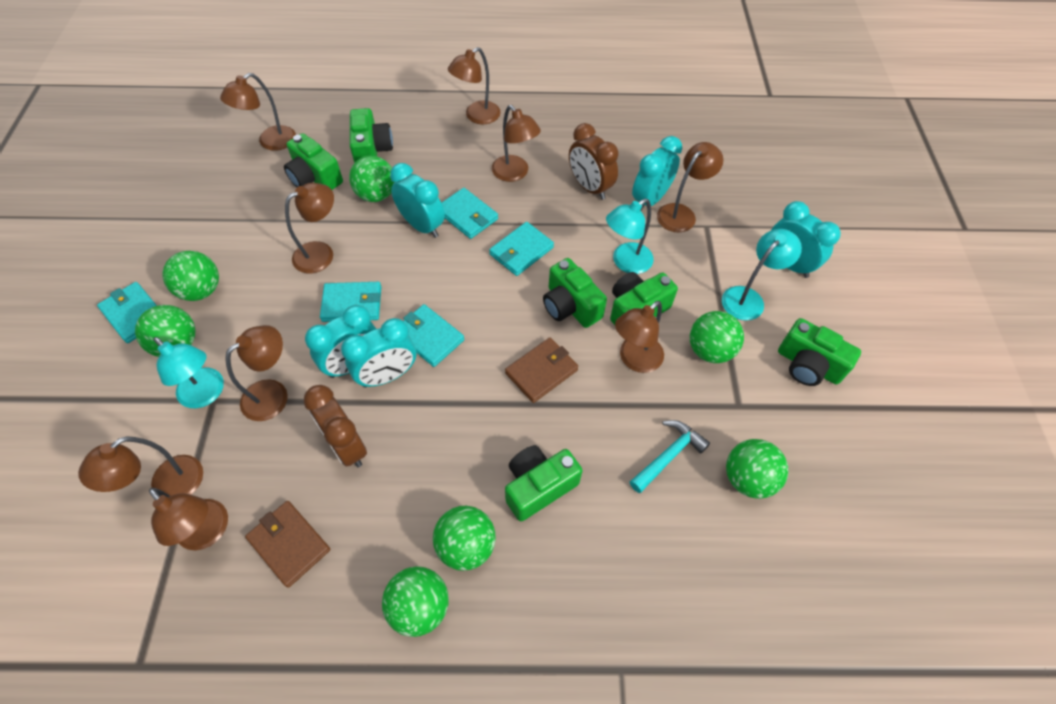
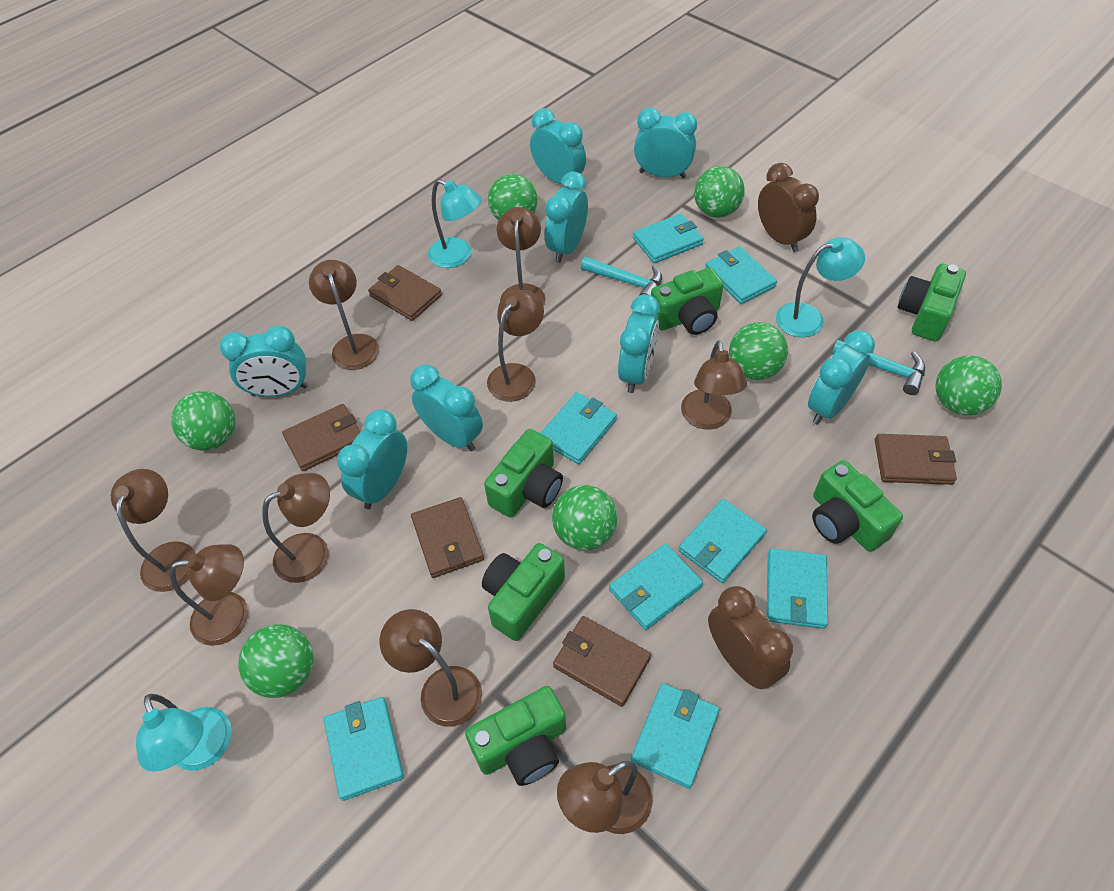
brown wallet: 2 -> 5
turquoise clock: 5 -> 8
turquoise hammer: 1 -> 2
turquoise wallet: 5 -> 8

